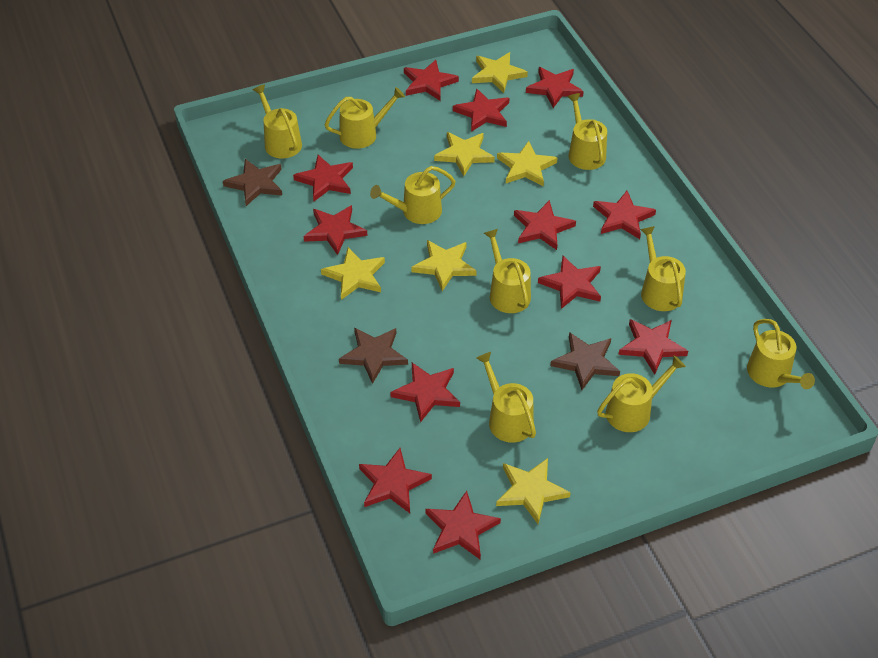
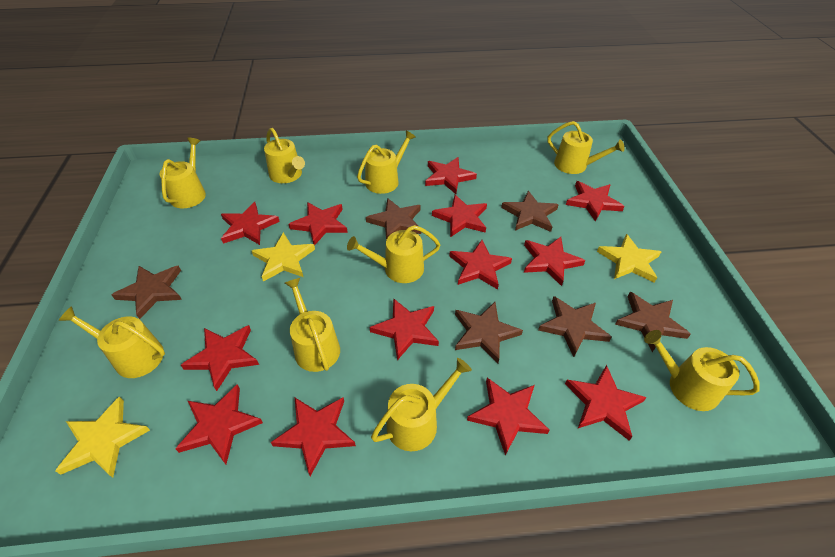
brown star: 3 -> 6
red star: 12 -> 13
yellow star: 6 -> 3

